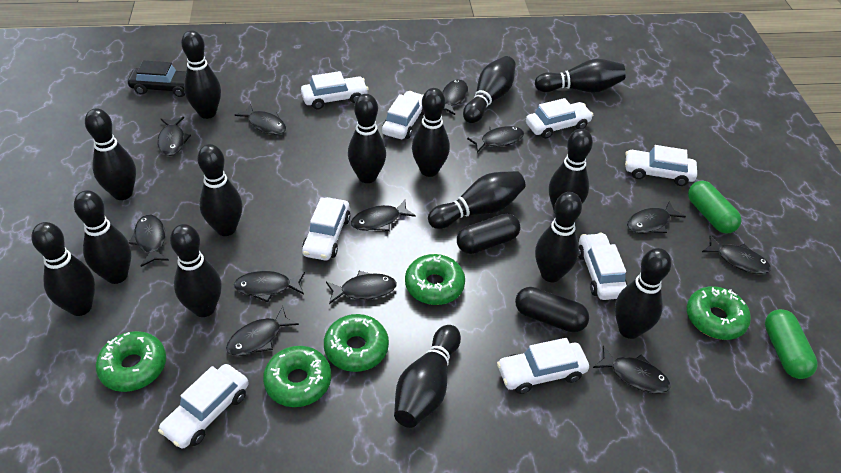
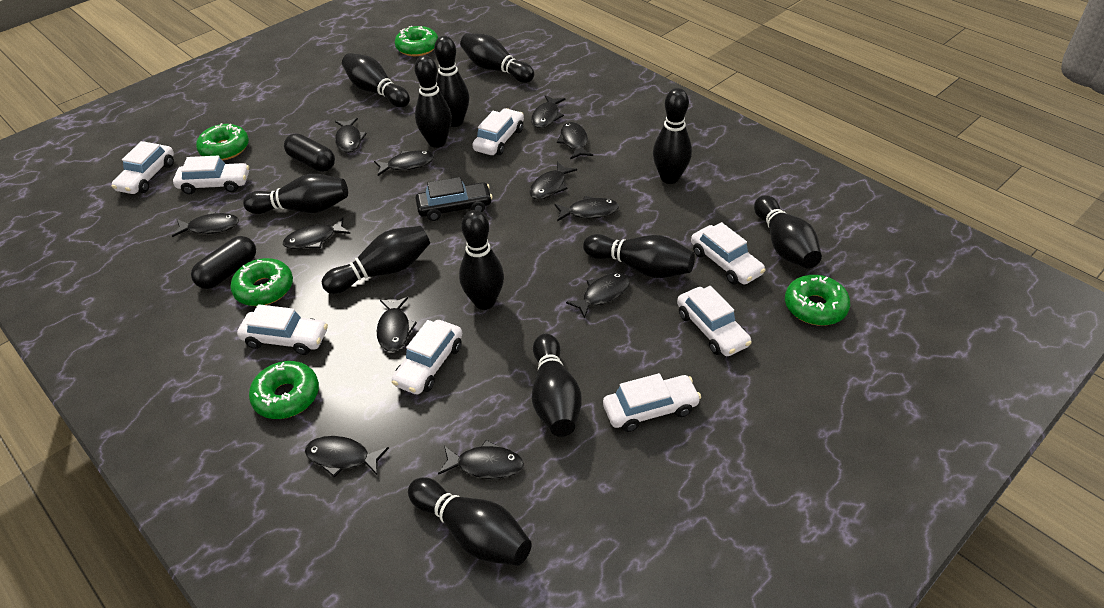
black bowling pin: 15 -> 12
green capsule: 2 -> 0

